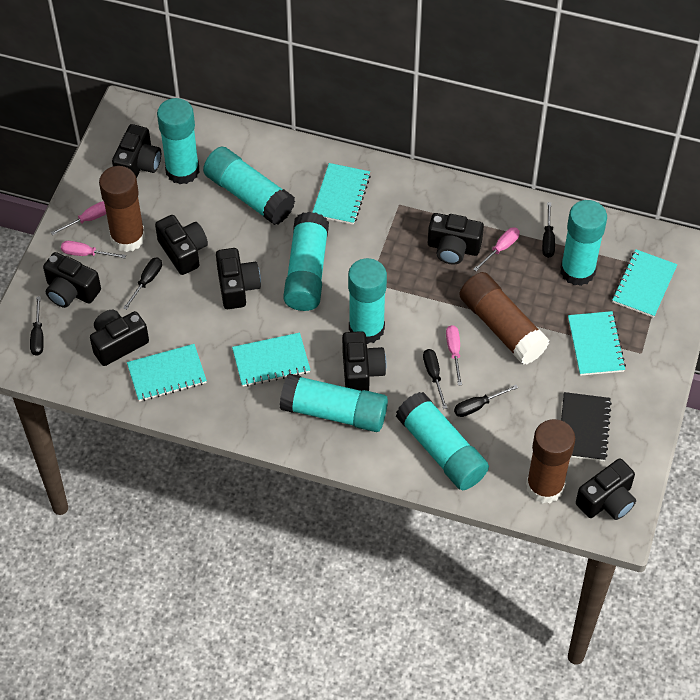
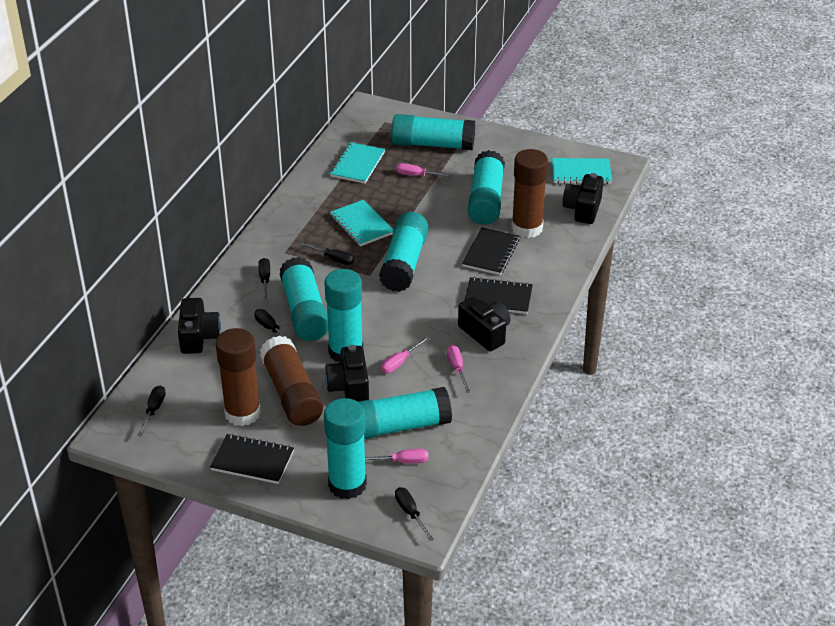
black camera: 8 -> 4
black notebook: 1 -> 3
turquoise notebook: 5 -> 3

